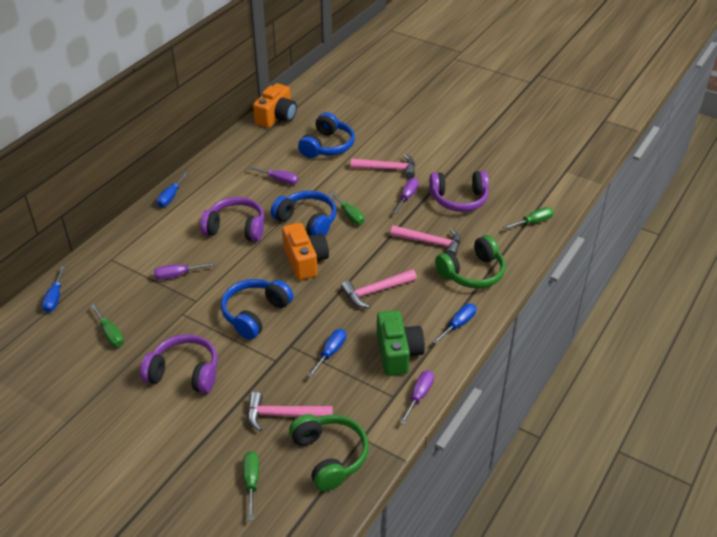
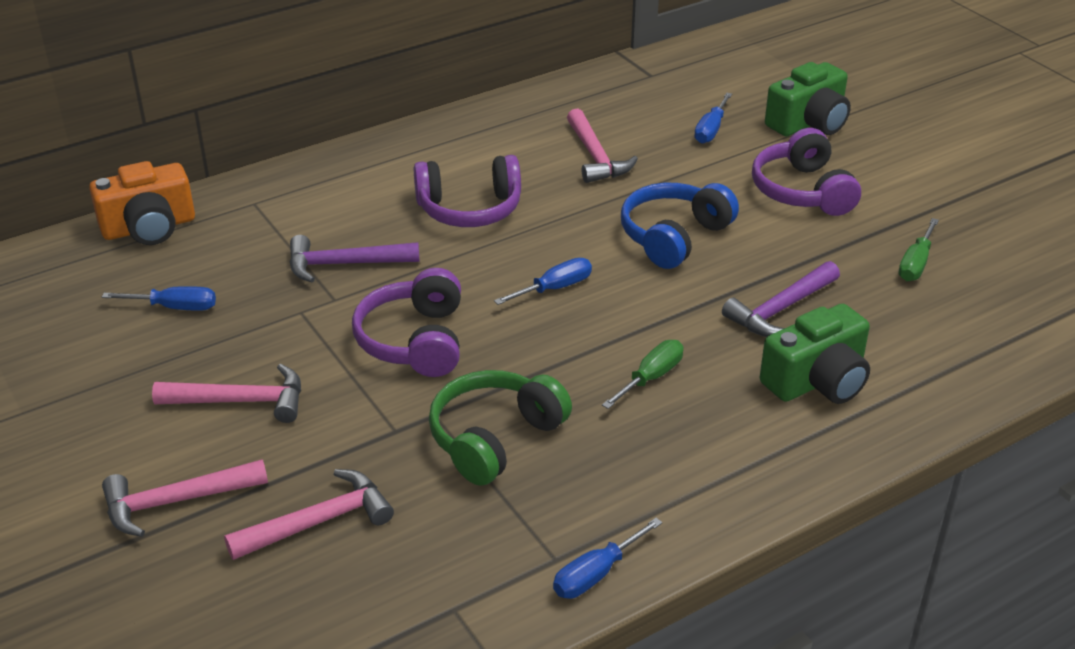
blue headphones: 3 -> 1
green camera: 1 -> 2
green headphones: 2 -> 1
green screwdriver: 4 -> 2
orange camera: 2 -> 1
purple hammer: 0 -> 2
purple screwdriver: 4 -> 0

